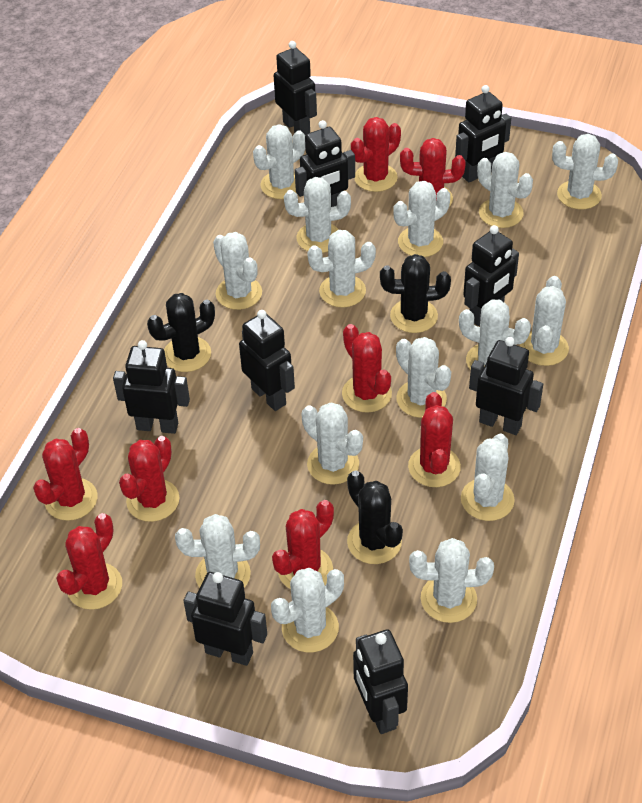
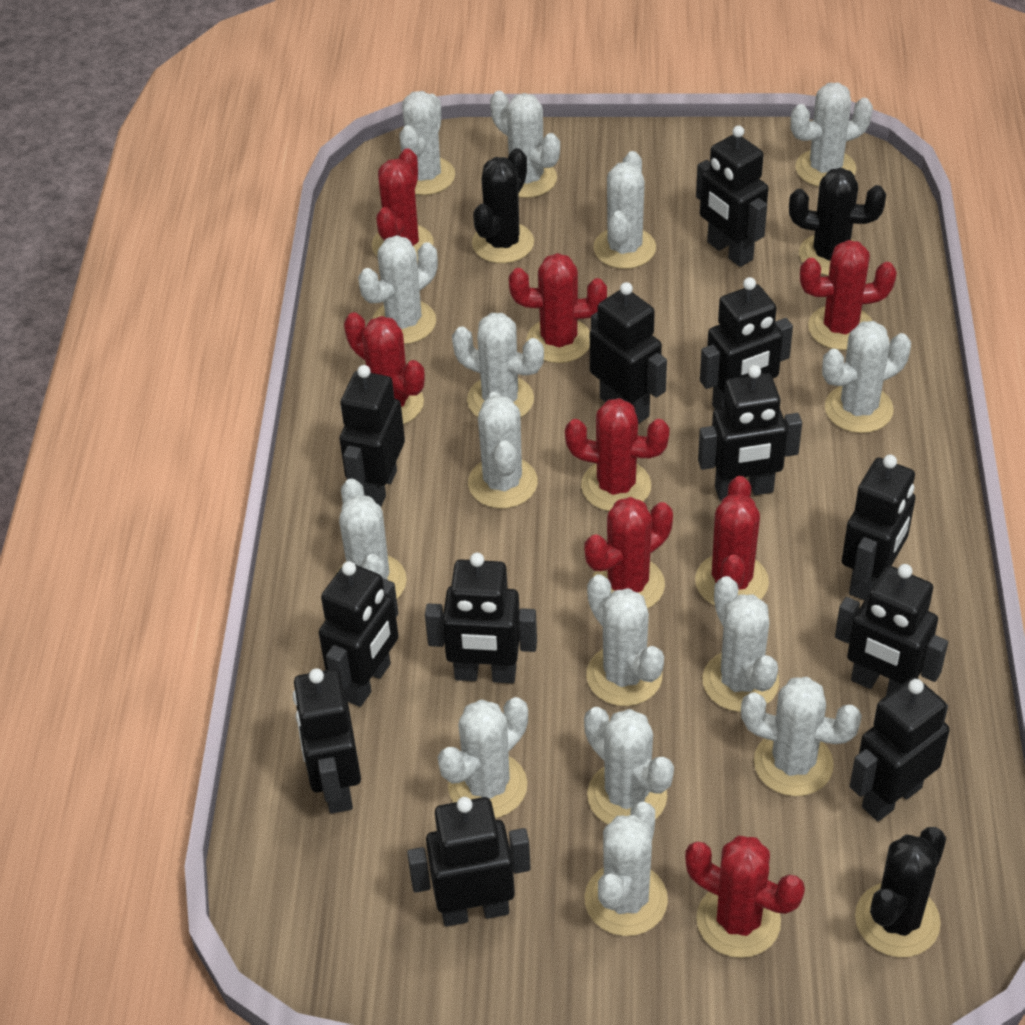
black robot: 9 -> 12

